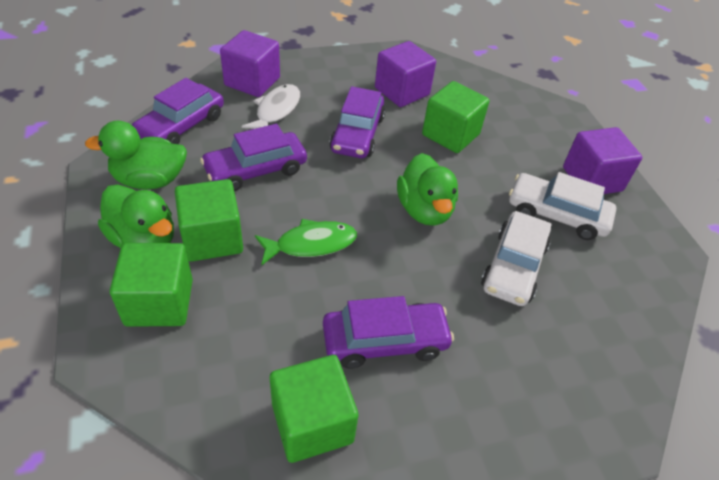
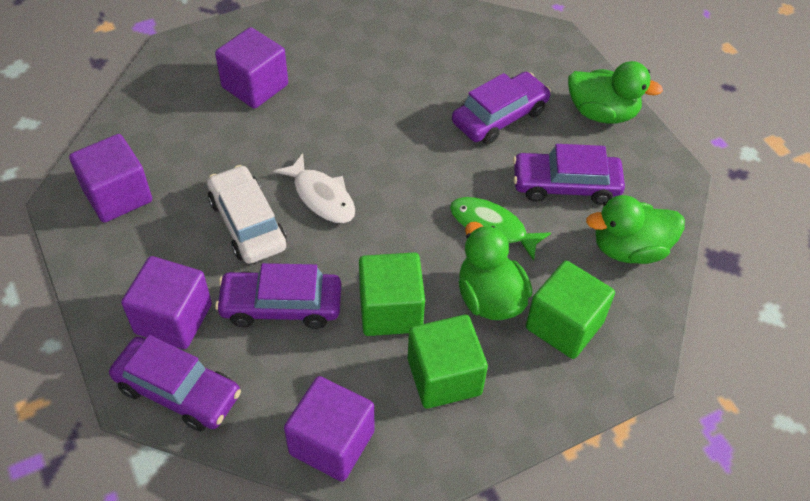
green cube: 4 -> 3
purple cube: 3 -> 4
white car: 2 -> 1

